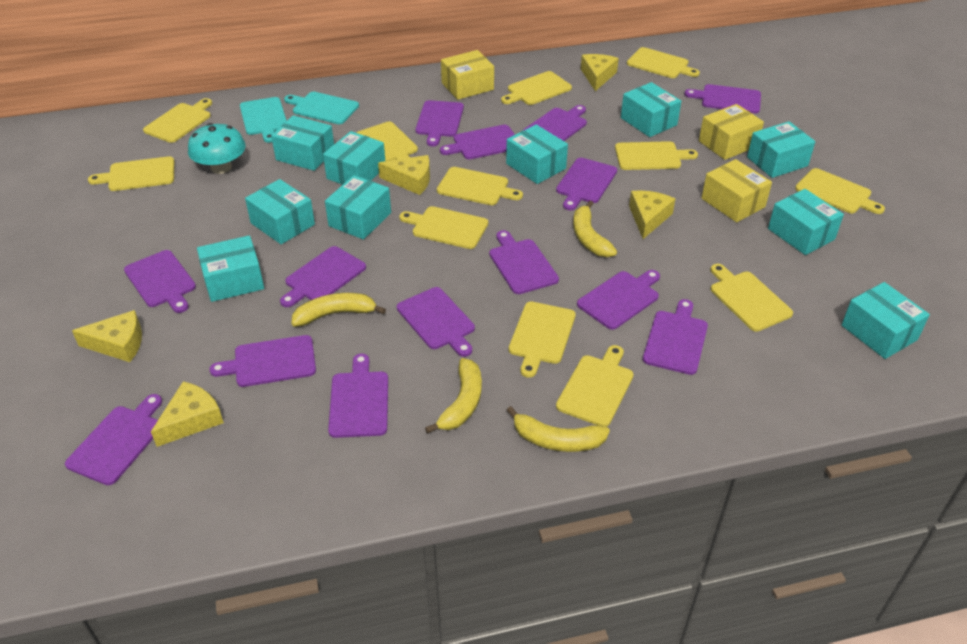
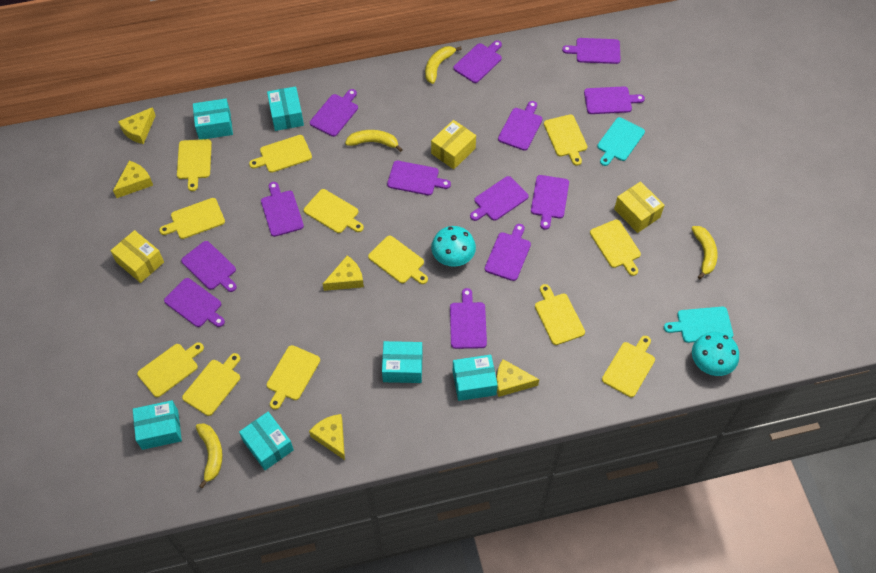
purple cutting board: 14 -> 13
turquoise box: 10 -> 6
turquoise mushroom: 1 -> 2

